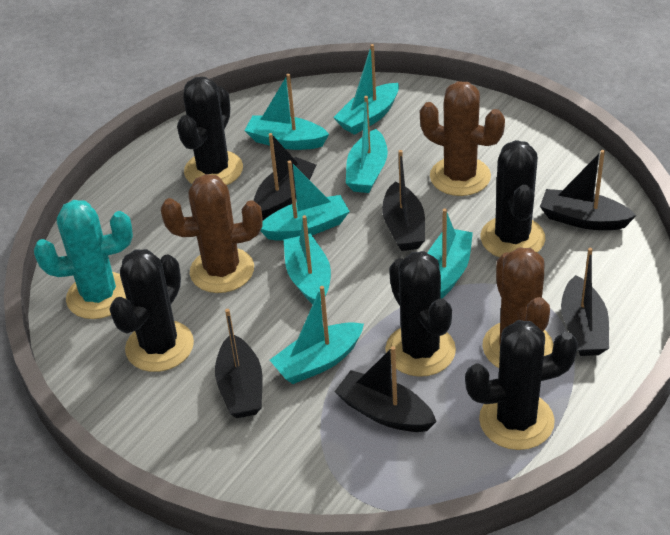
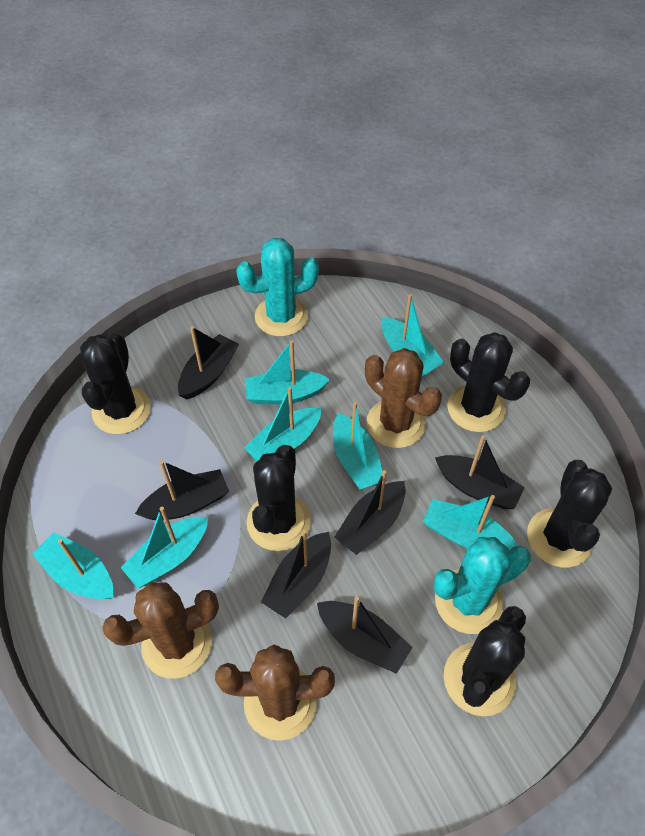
turquoise cactus: 1 -> 2

